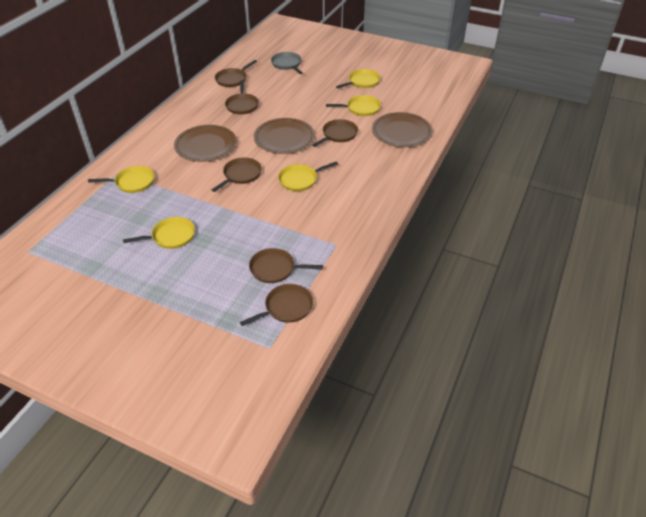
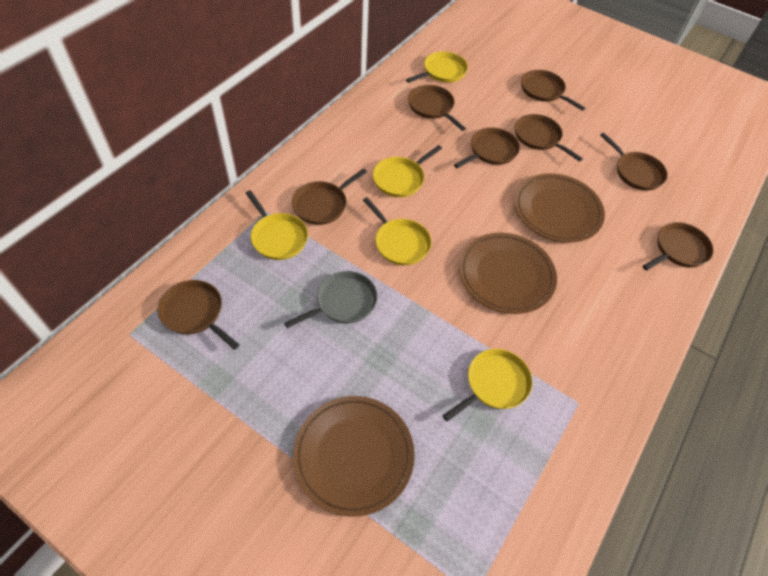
brown pan: 6 -> 8

